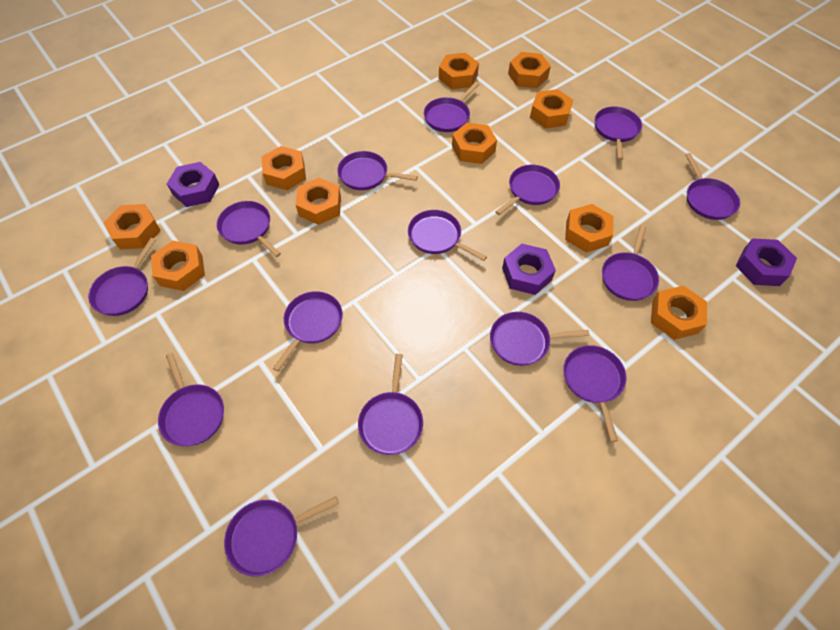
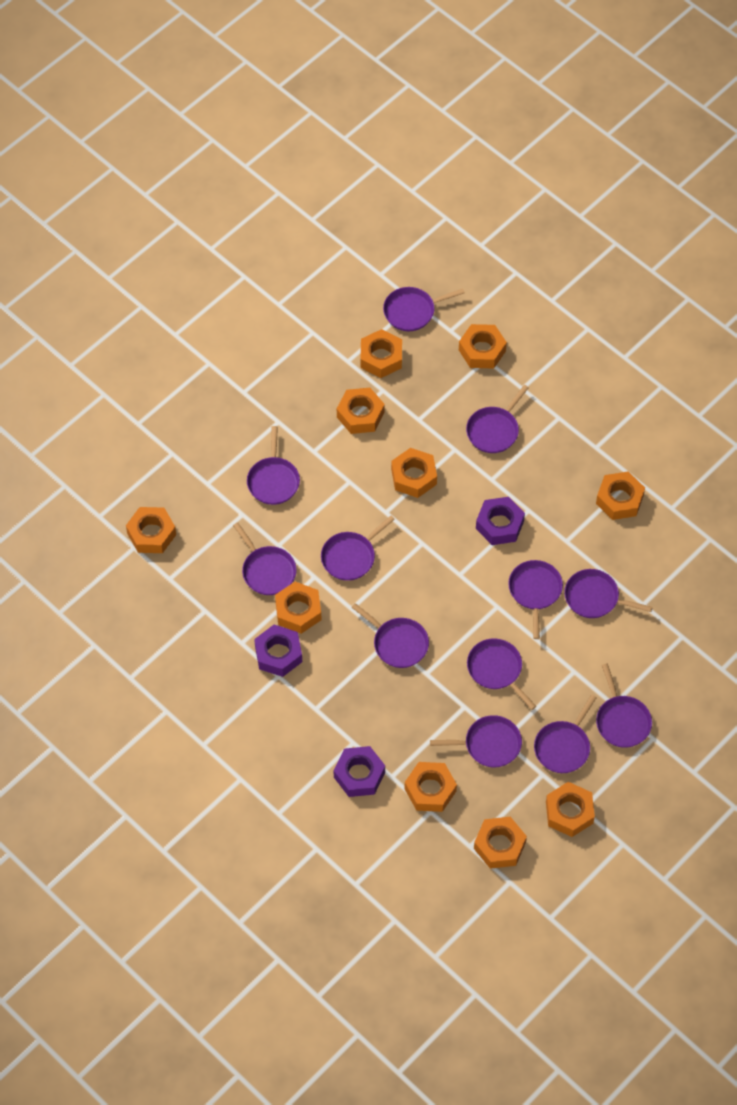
purple pan: 15 -> 12

